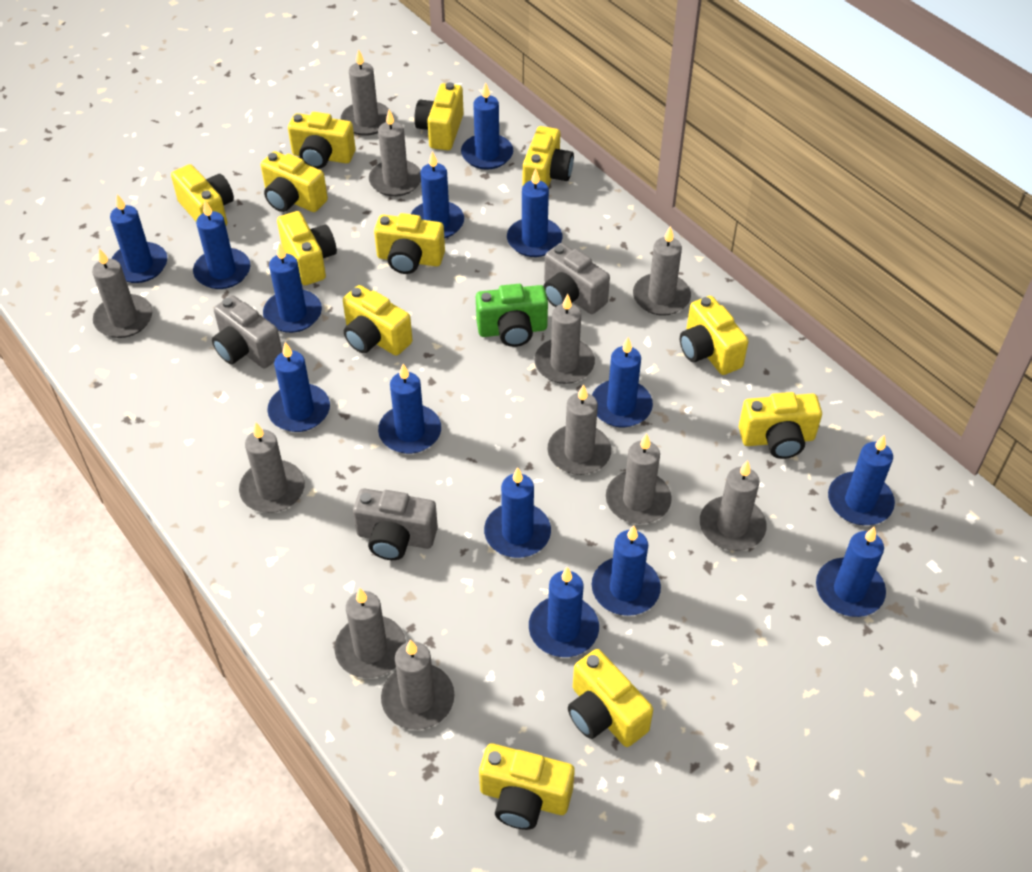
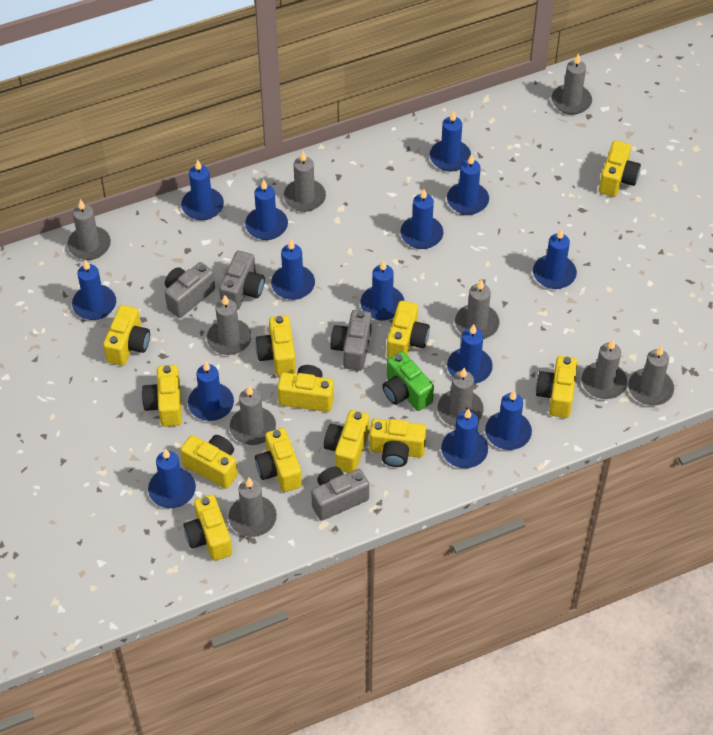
grey camera: 3 -> 4
grey candle: 11 -> 10

